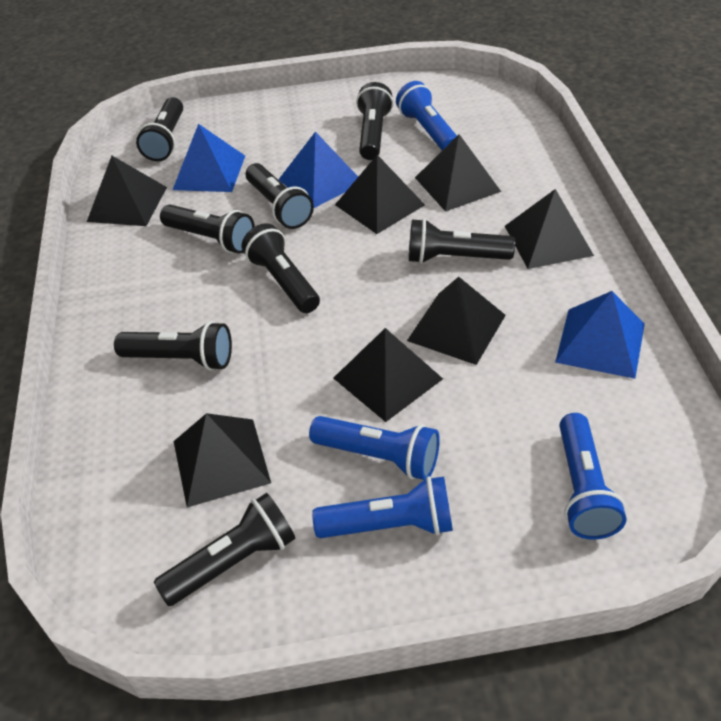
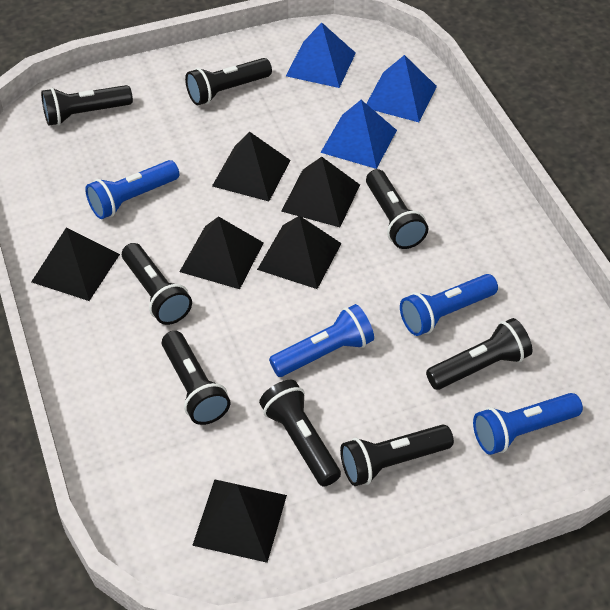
black pyramid: 7 -> 6

